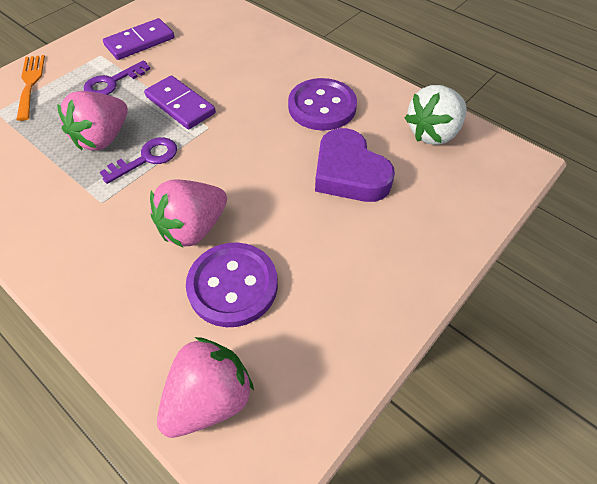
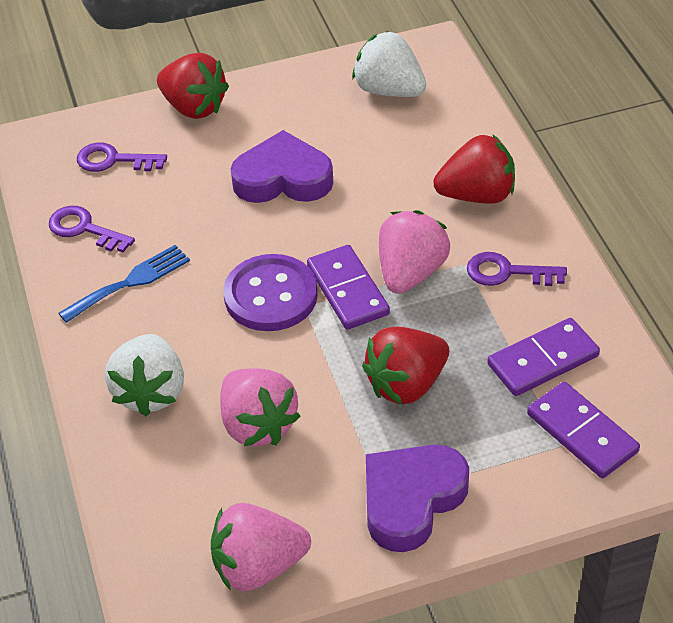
blue fork: 0 -> 1
orange fork: 1 -> 0
purple button: 2 -> 1
purple domino: 2 -> 3
purple heart: 1 -> 2
purple key: 2 -> 3
red strawberry: 0 -> 3
white strawberry: 1 -> 2

